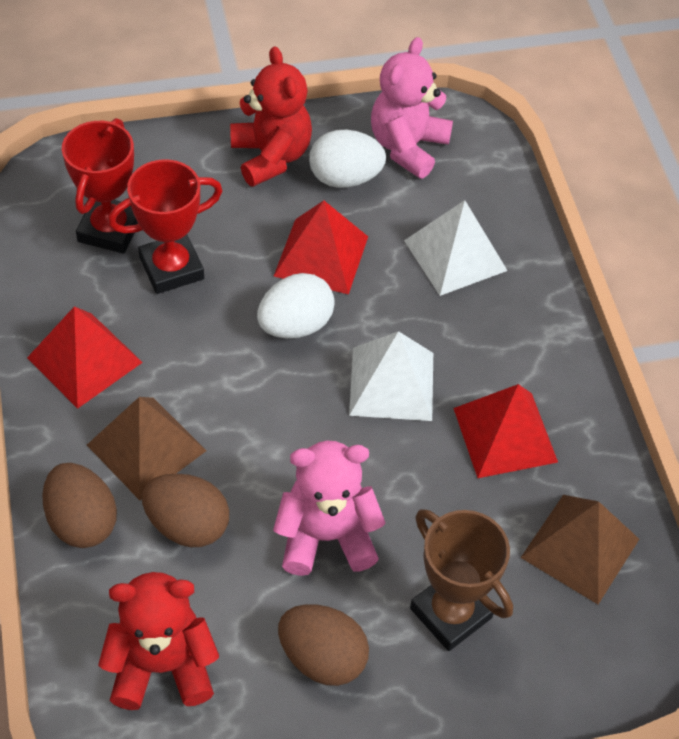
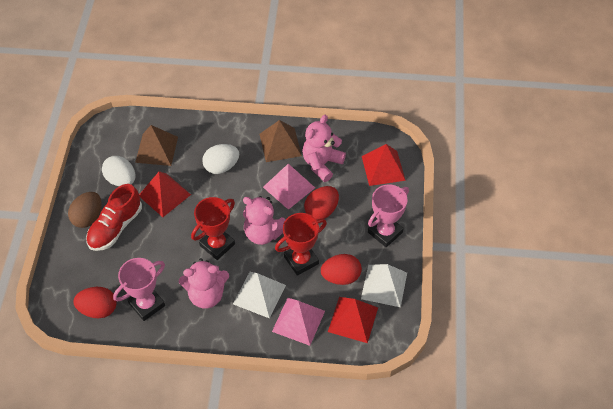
brown egg: 3 -> 1
brown trophy: 1 -> 0
pink pyramid: 0 -> 2
pink teddy bear: 2 -> 3
pink trophy: 0 -> 2
red egg: 0 -> 3
red shoe: 0 -> 1
red teddy bear: 2 -> 0

